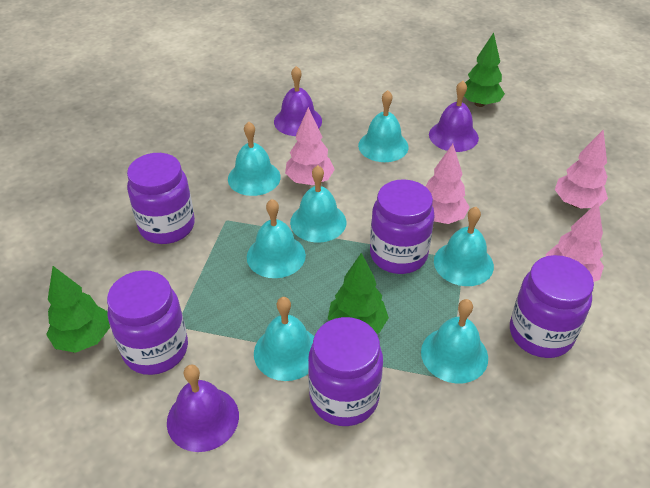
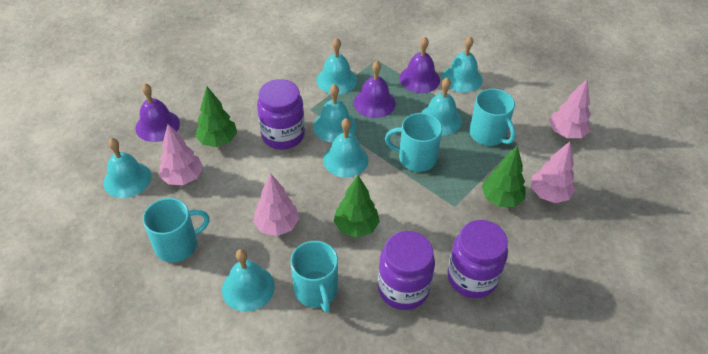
purple jar: 5 -> 3
turquoise mug: 0 -> 4

